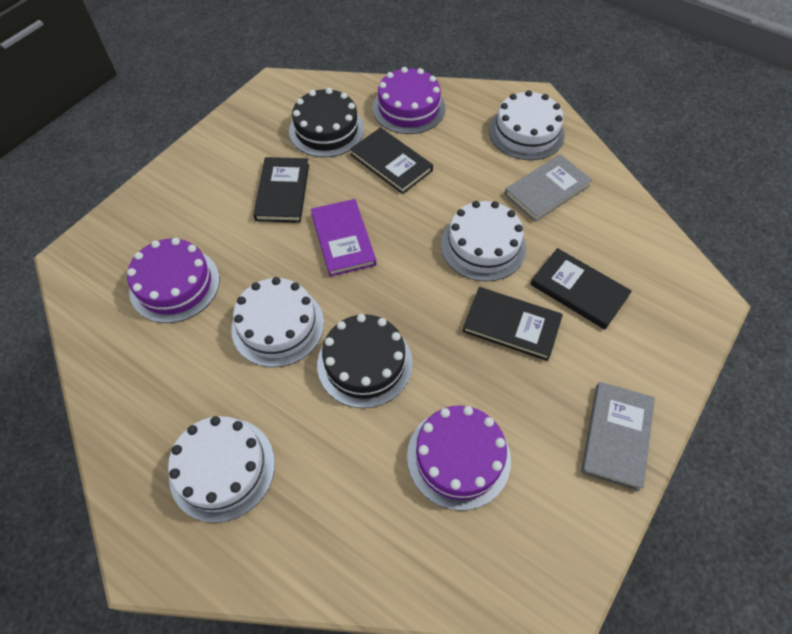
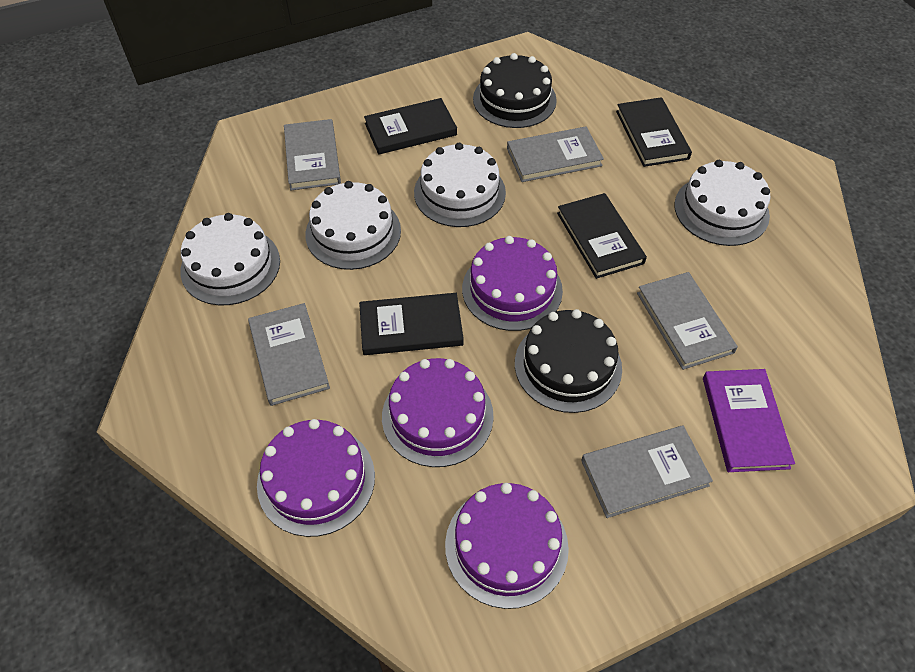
grey book: 2 -> 5
purple cake: 3 -> 4

